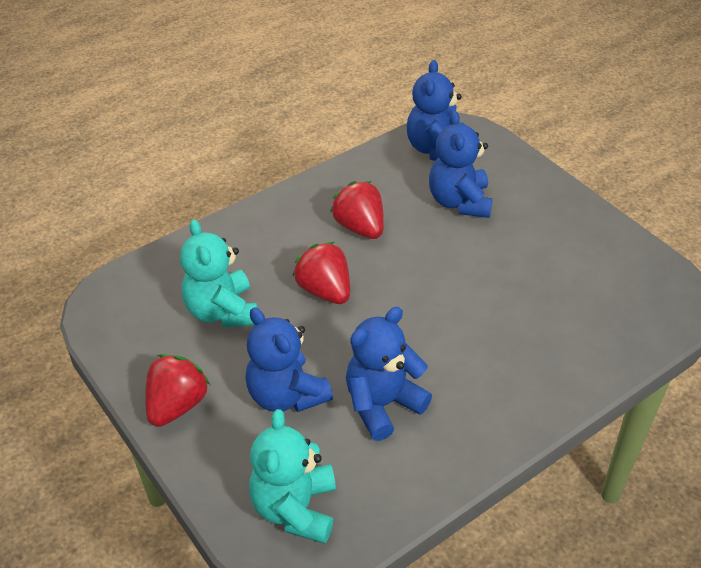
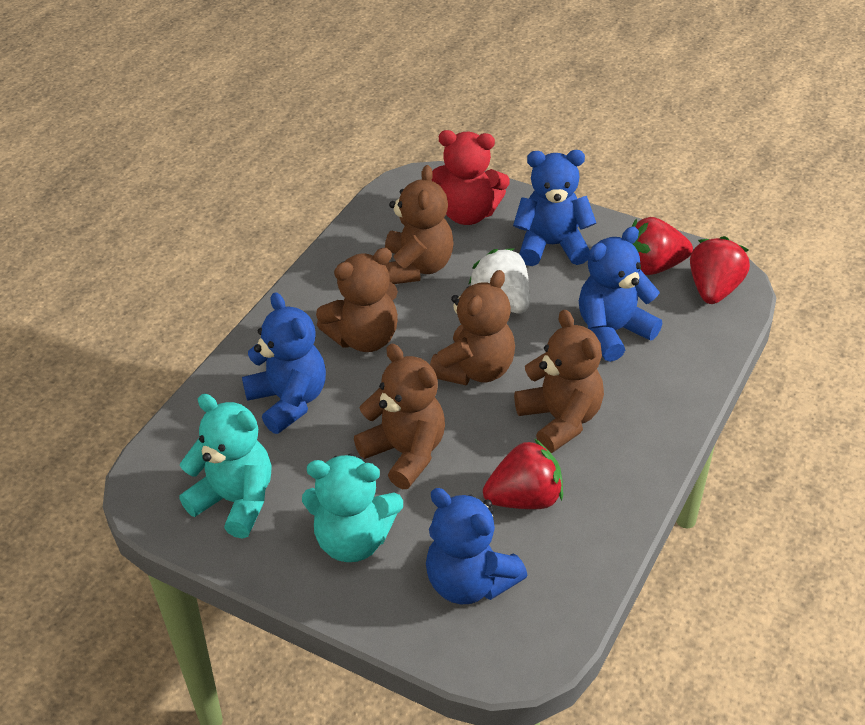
brown teddy bear: 0 -> 5
red teddy bear: 0 -> 1
white strawberry: 0 -> 1

